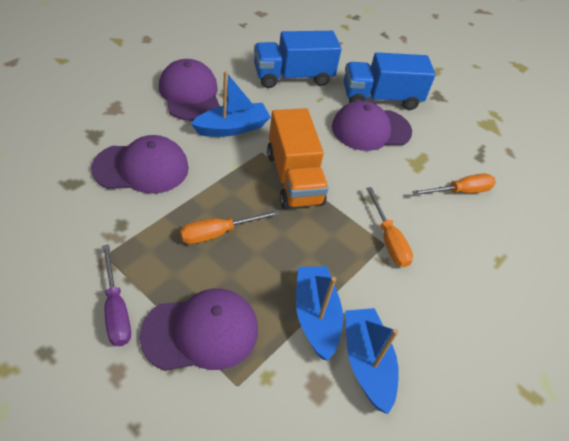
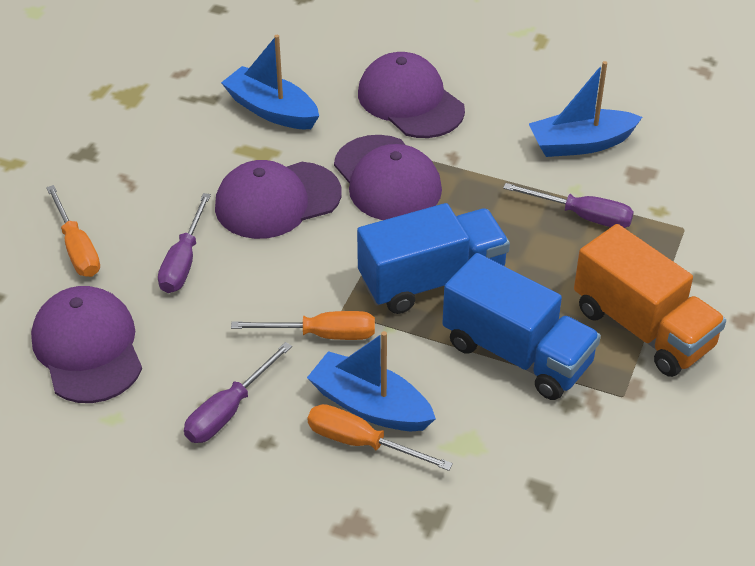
purple screwdriver: 1 -> 3

